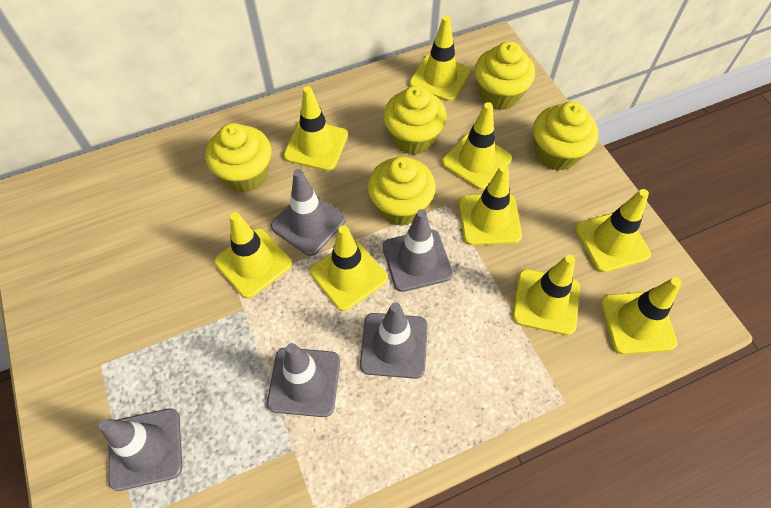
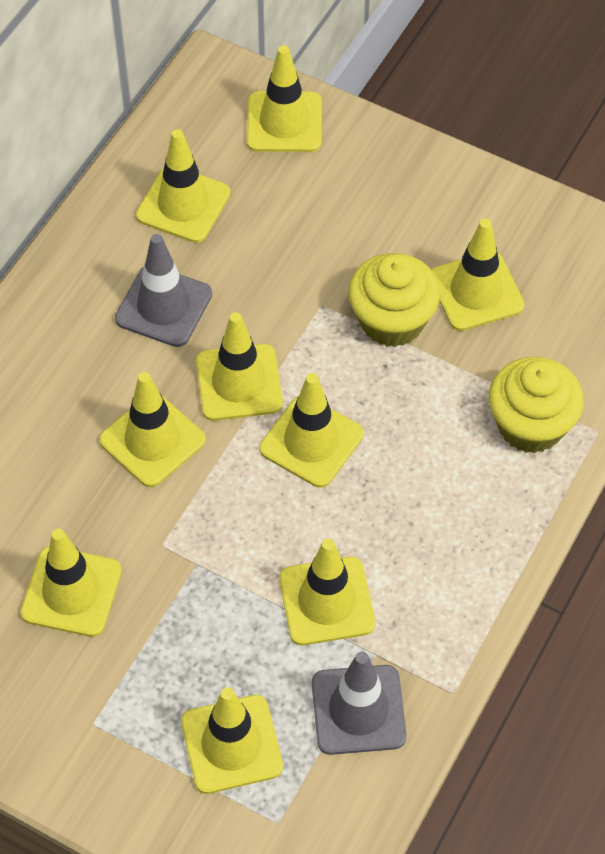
grey traffic cone: 5 -> 2
yellow cupcake: 5 -> 2

